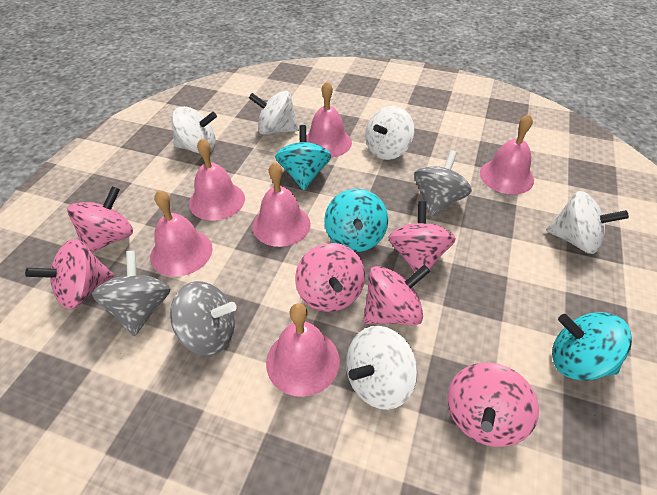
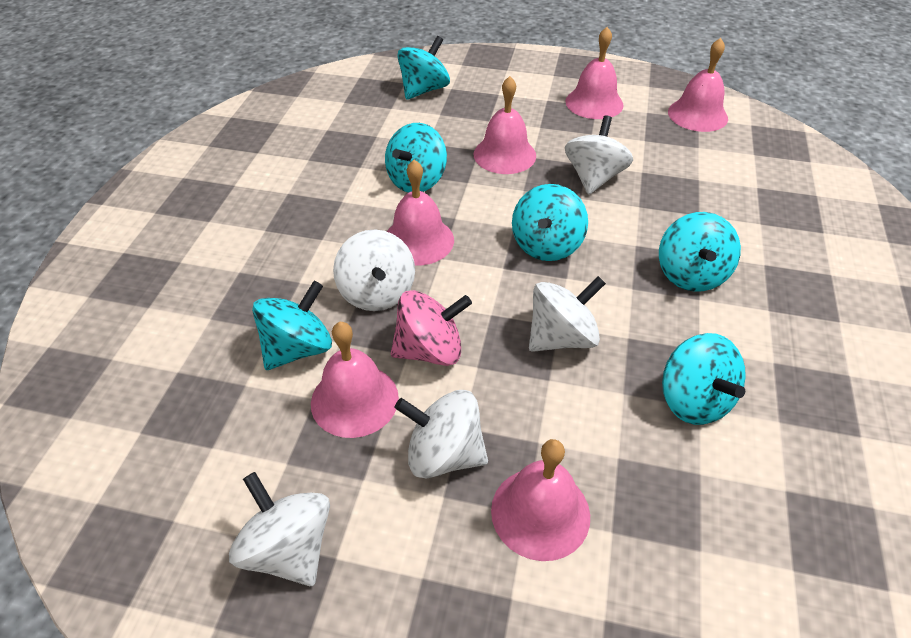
grey spinning top: 3 -> 0
pink spinning top: 6 -> 1
turquoise spinning top: 3 -> 6

